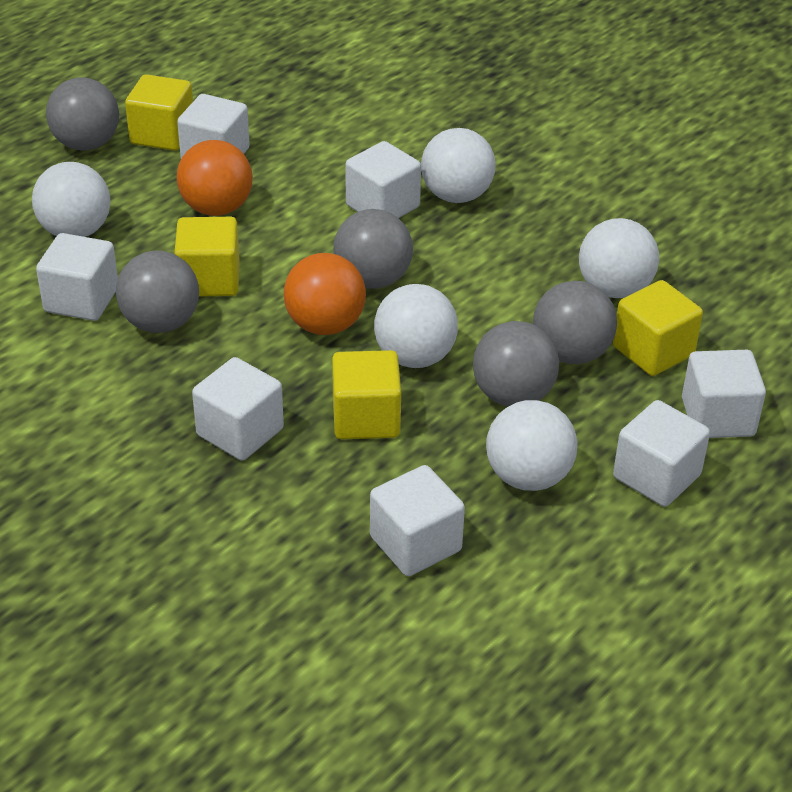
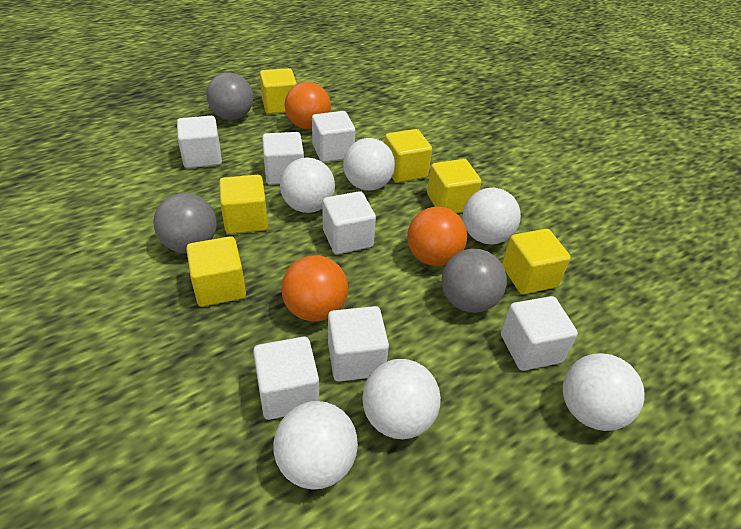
grey ball: 5 -> 3
orange ball: 2 -> 3
white ball: 5 -> 6
yellow cube: 4 -> 6

